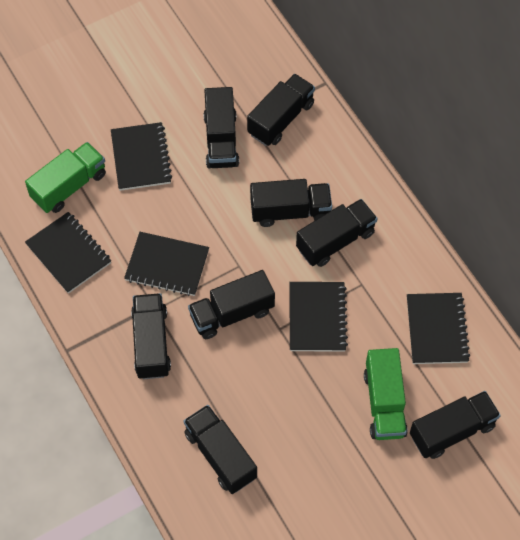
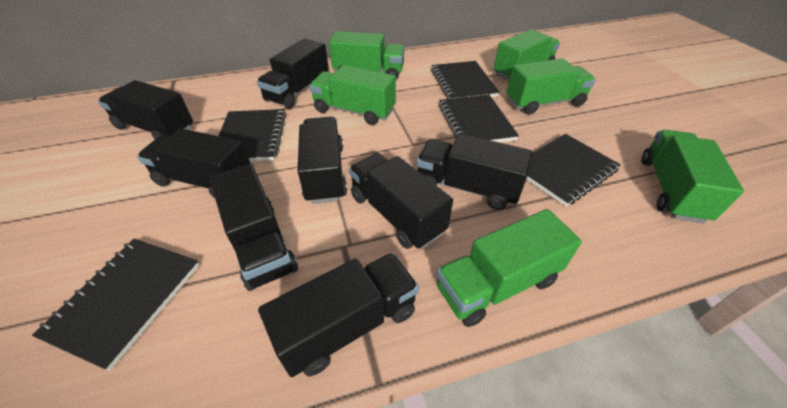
green truck: 2 -> 6

